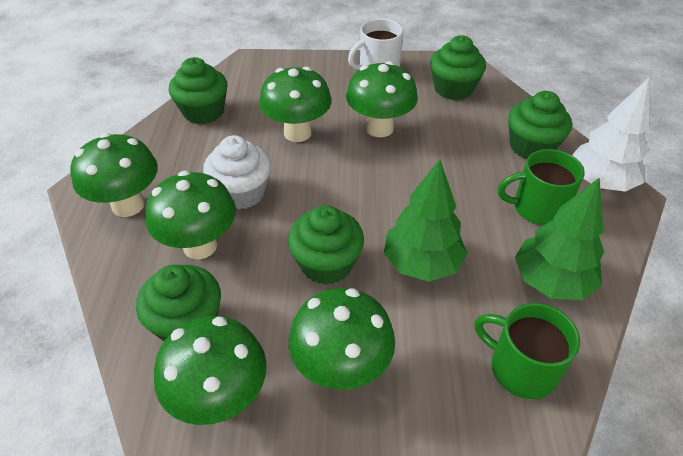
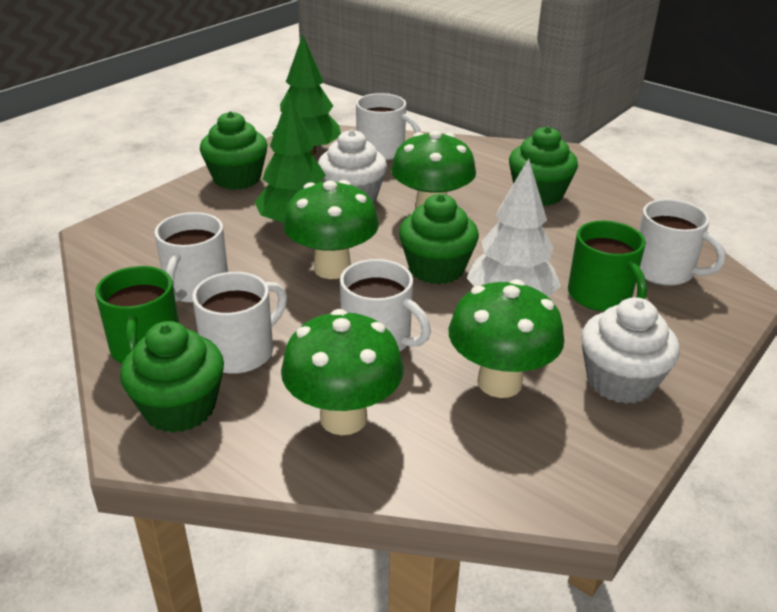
green cupcake: 5 -> 4
green mushroom: 6 -> 4
white cupcake: 1 -> 2
white mug: 1 -> 5

